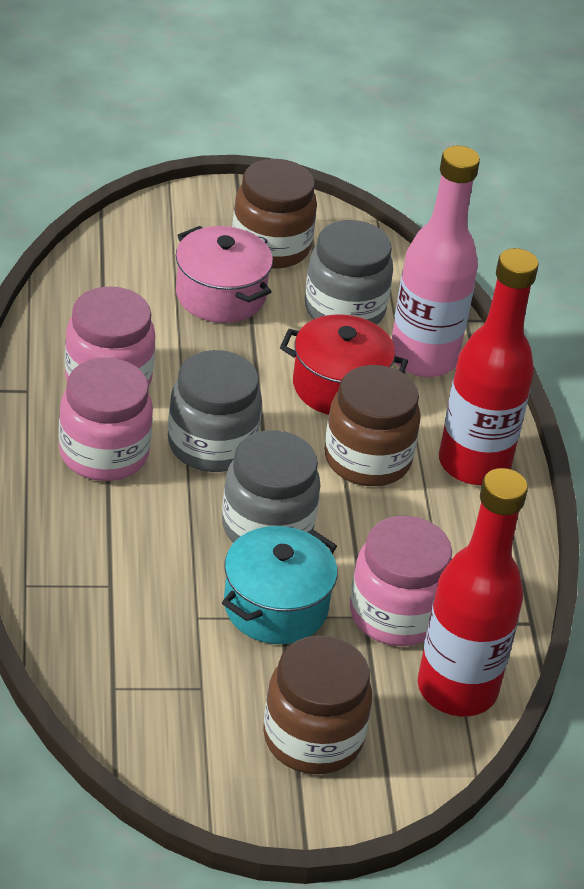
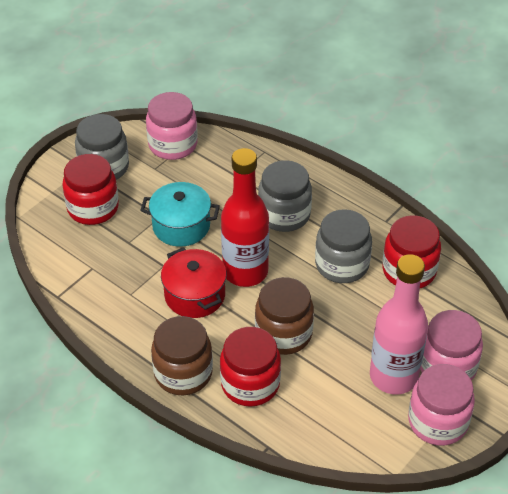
brown jar: 3 -> 2
pink pot: 1 -> 0
red bottle: 2 -> 1
red jar: 0 -> 3

